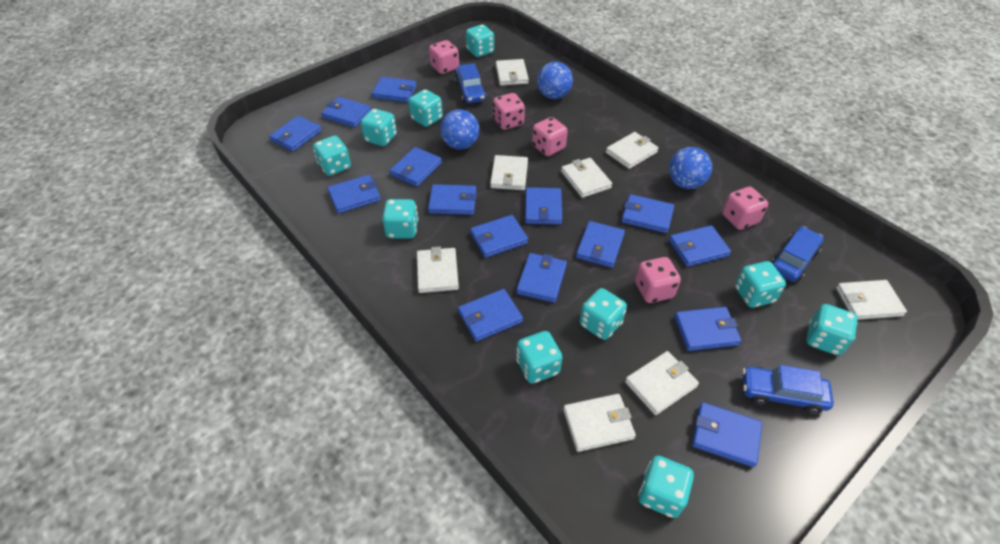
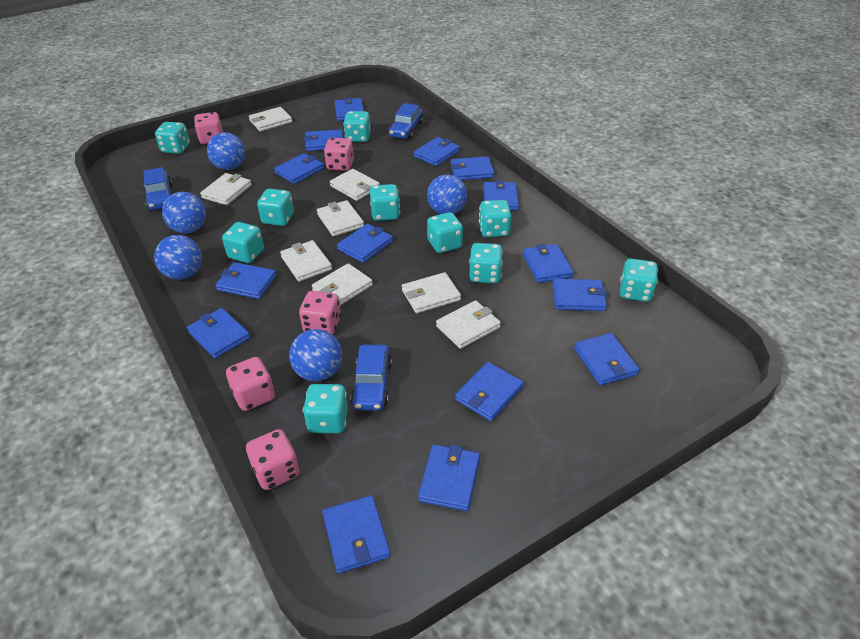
blue ball: 3 -> 5

